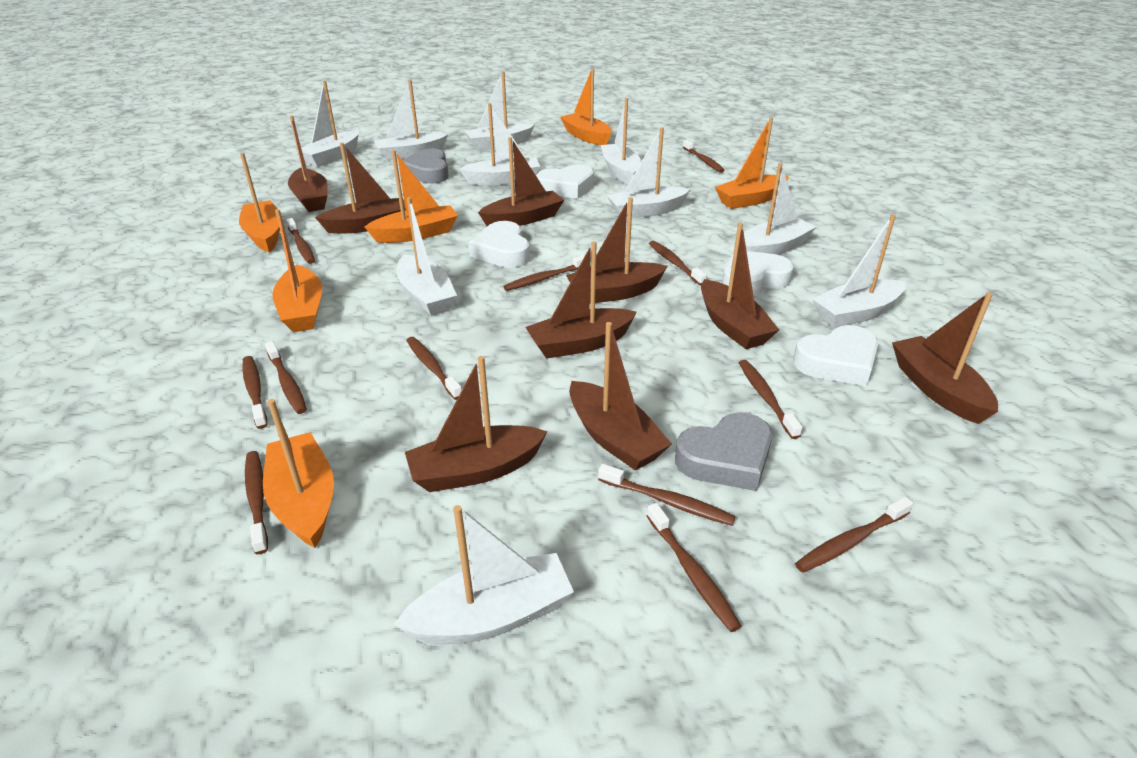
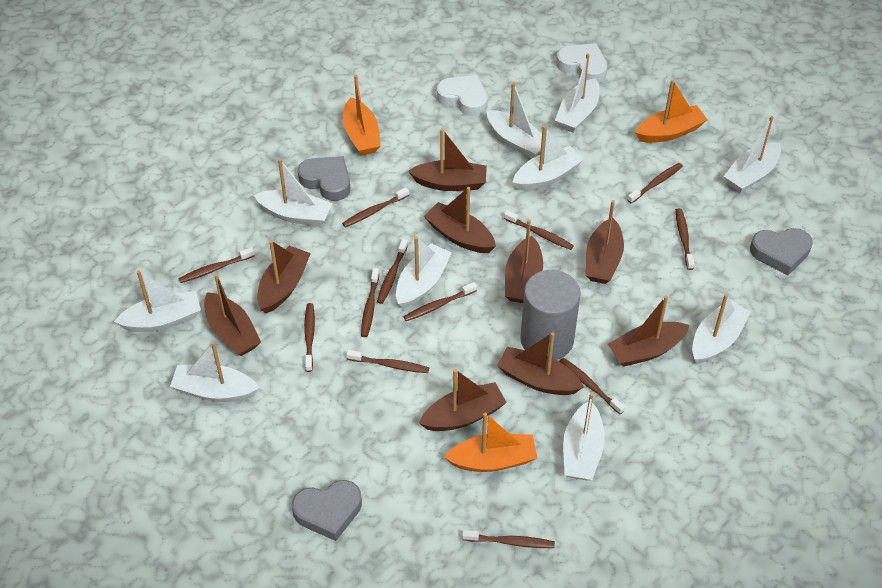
grey cylinder: 0 -> 1
grey heart: 2 -> 3
orange boat: 6 -> 3
white heart: 4 -> 2

